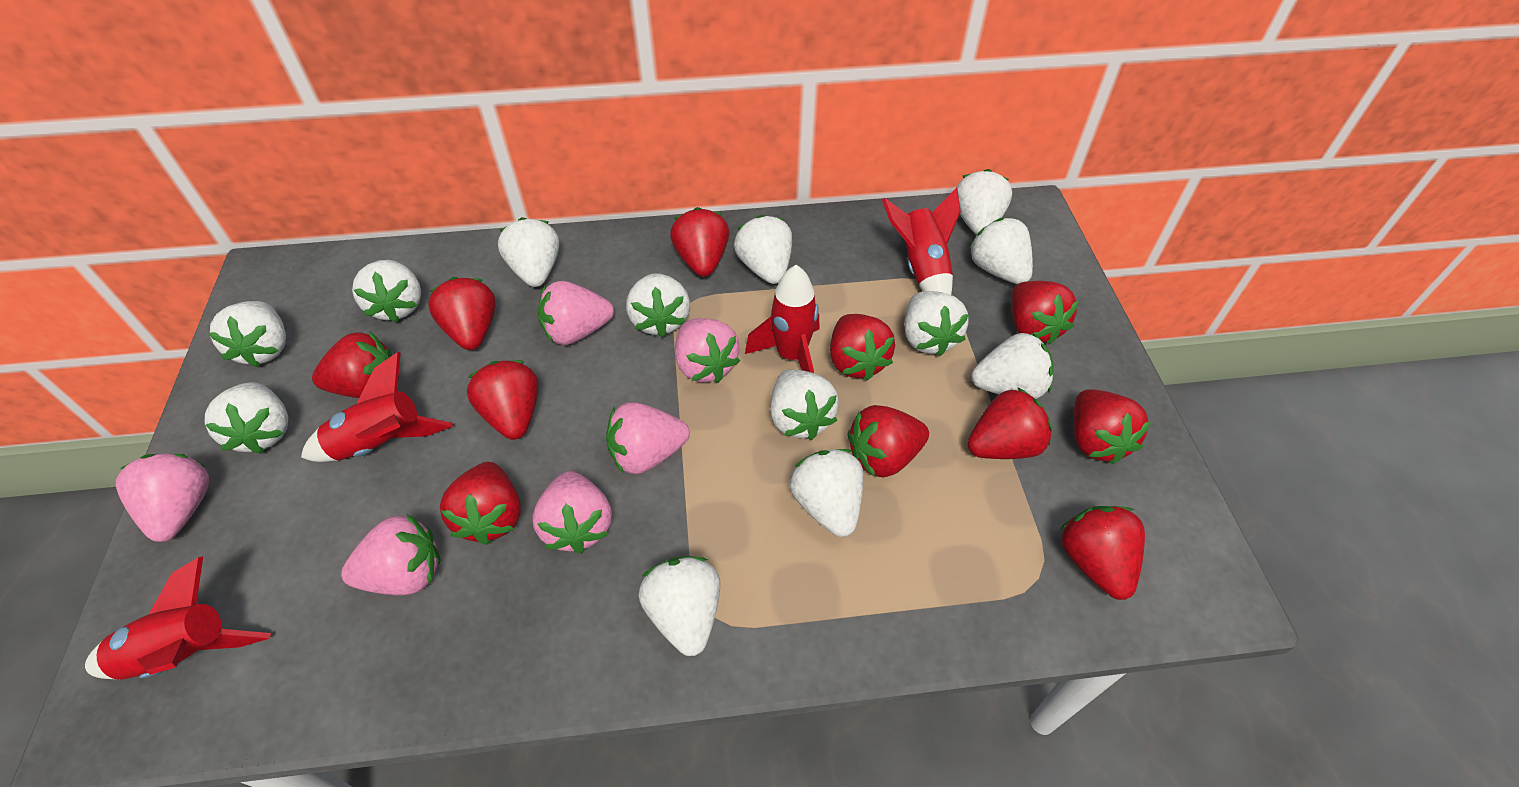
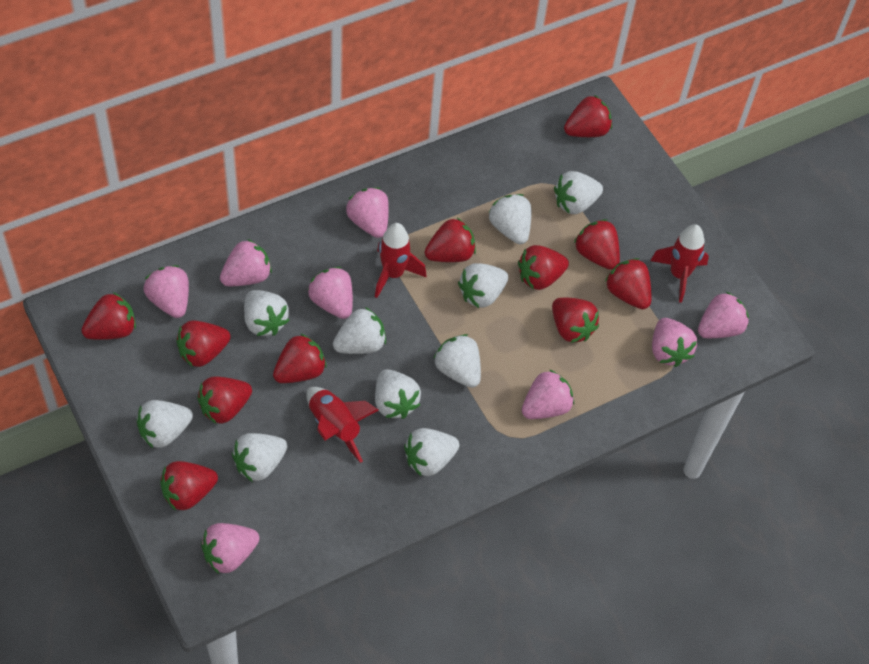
pink strawberry: 6 -> 8
red rocket: 4 -> 3
white strawberry: 13 -> 10

